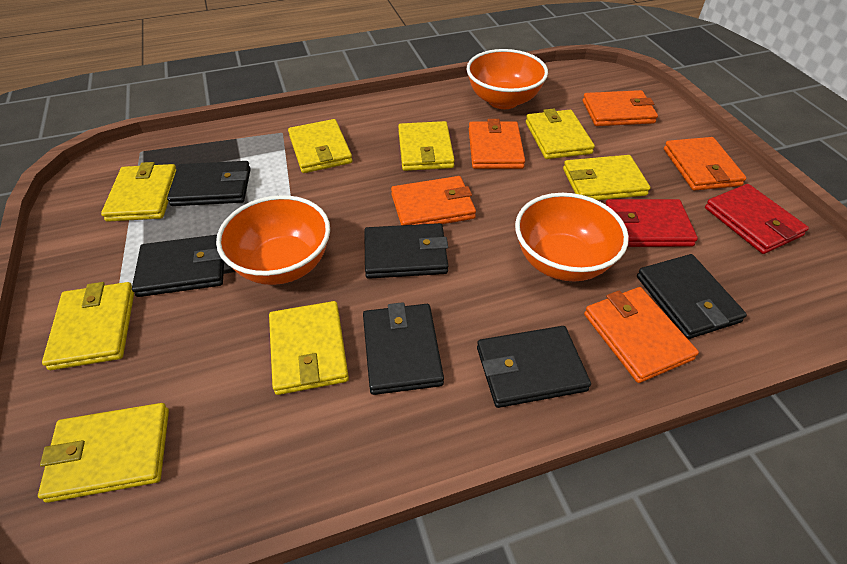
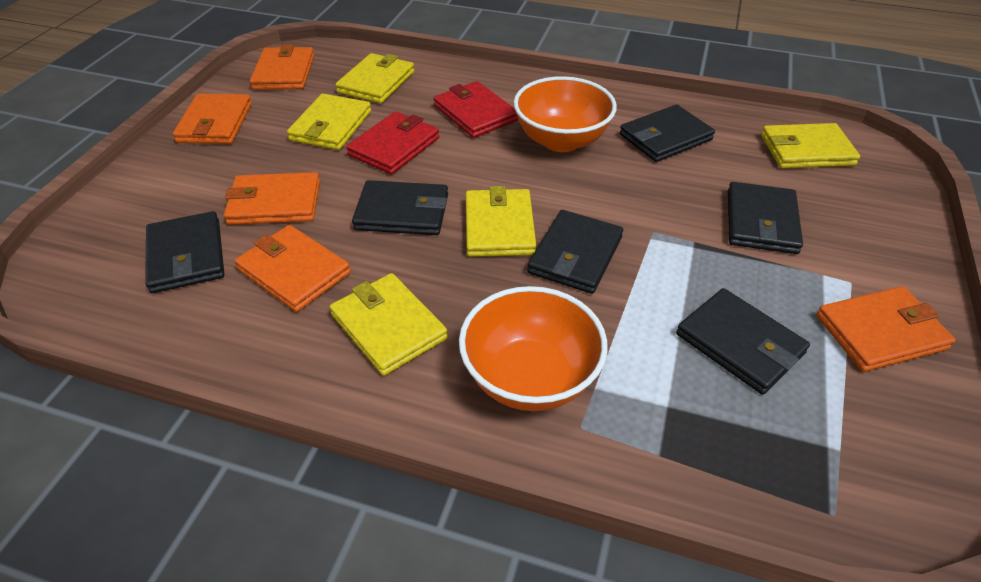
orange bowl: 3 -> 2
yellow wallet: 8 -> 5

